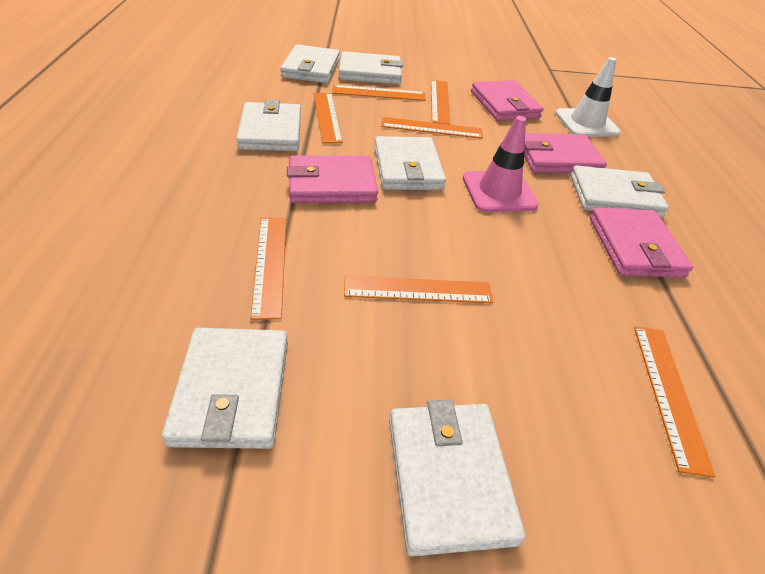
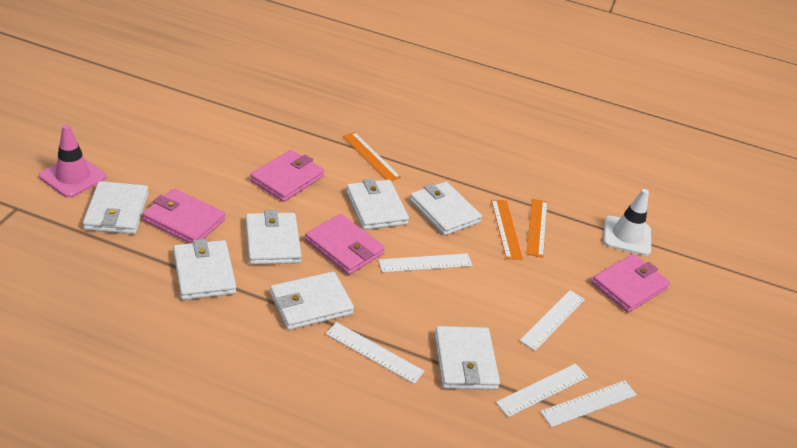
orange ruler: 7 -> 3
white ruler: 0 -> 5

